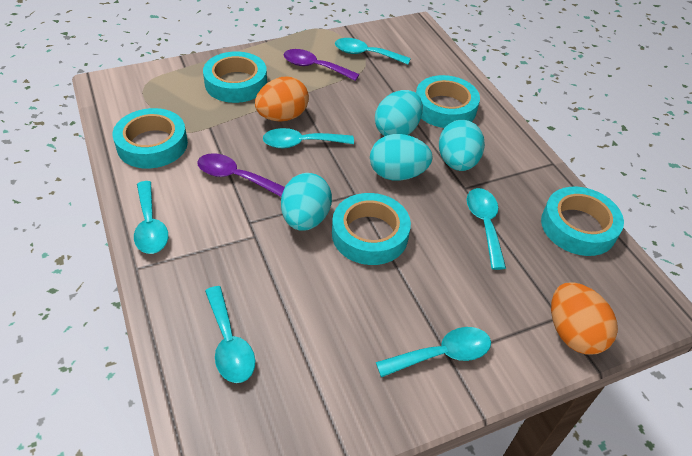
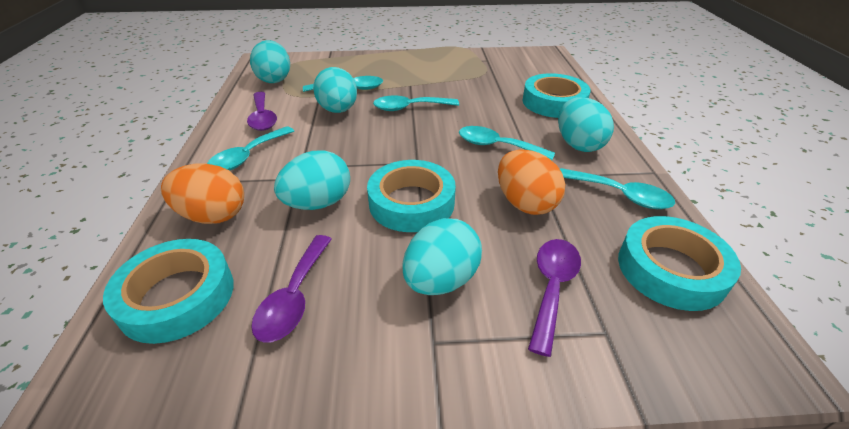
purple spoon: 2 -> 3
turquoise egg: 4 -> 5
turquoise spoon: 6 -> 5
turquoise tape: 5 -> 4

